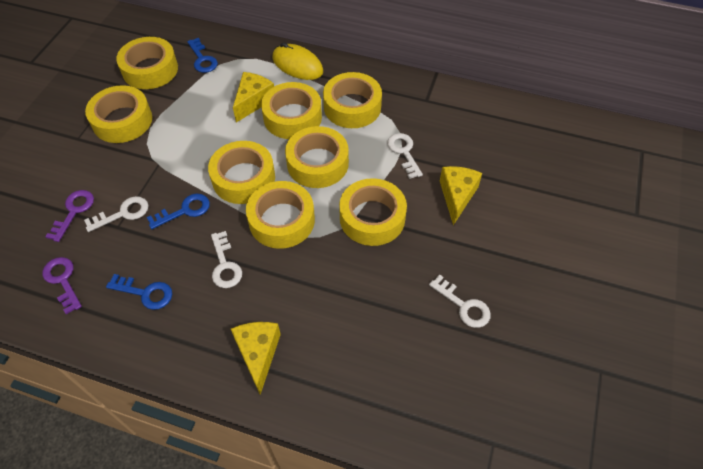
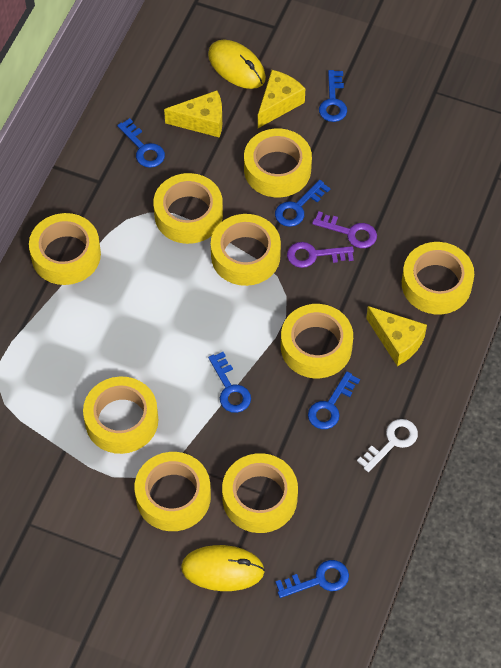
blue key: 3 -> 6
white key: 4 -> 1
yellow mouse: 1 -> 2
yellow tape: 8 -> 9

